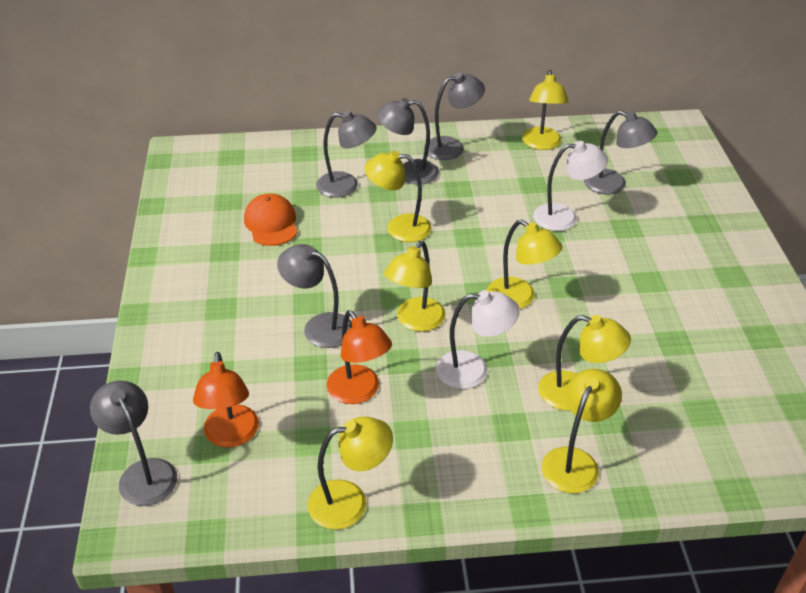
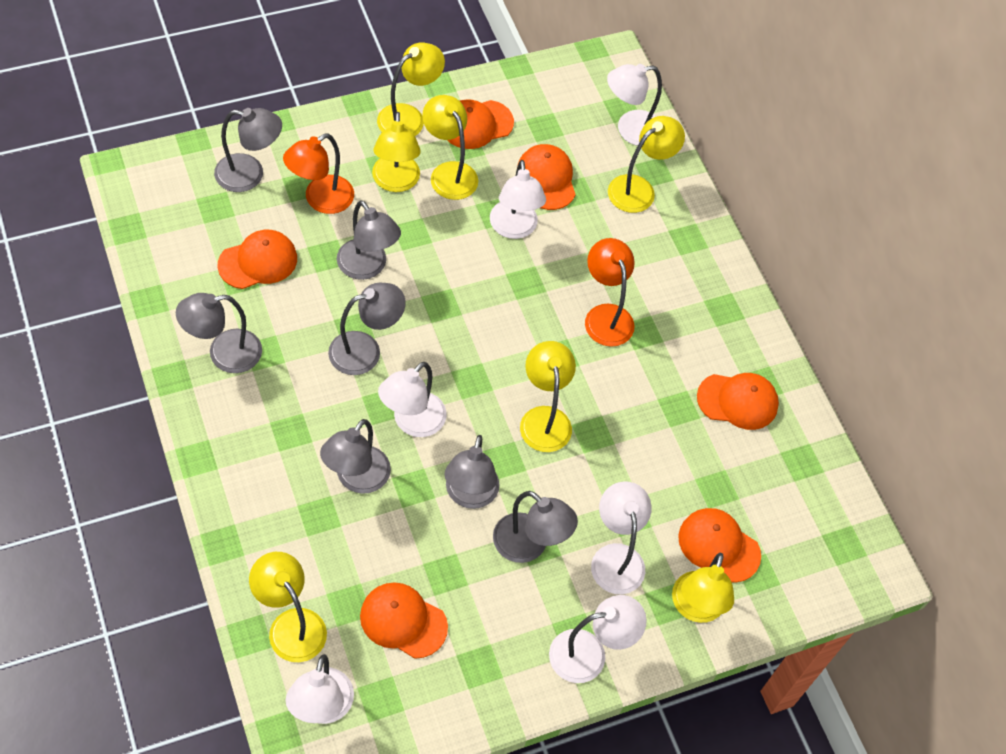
grey lamp: 6 -> 7
orange cap: 1 -> 6
white lamp: 2 -> 6

